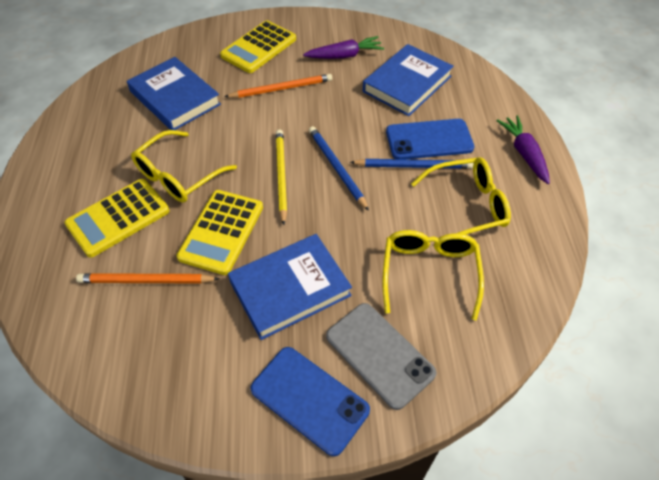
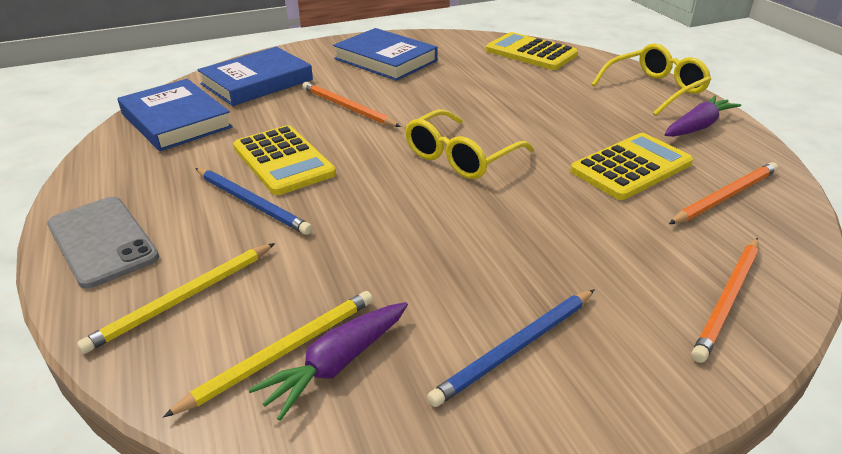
blue phone: 2 -> 0
orange pencil: 2 -> 3
yellow glasses: 3 -> 2
yellow pencil: 1 -> 2

